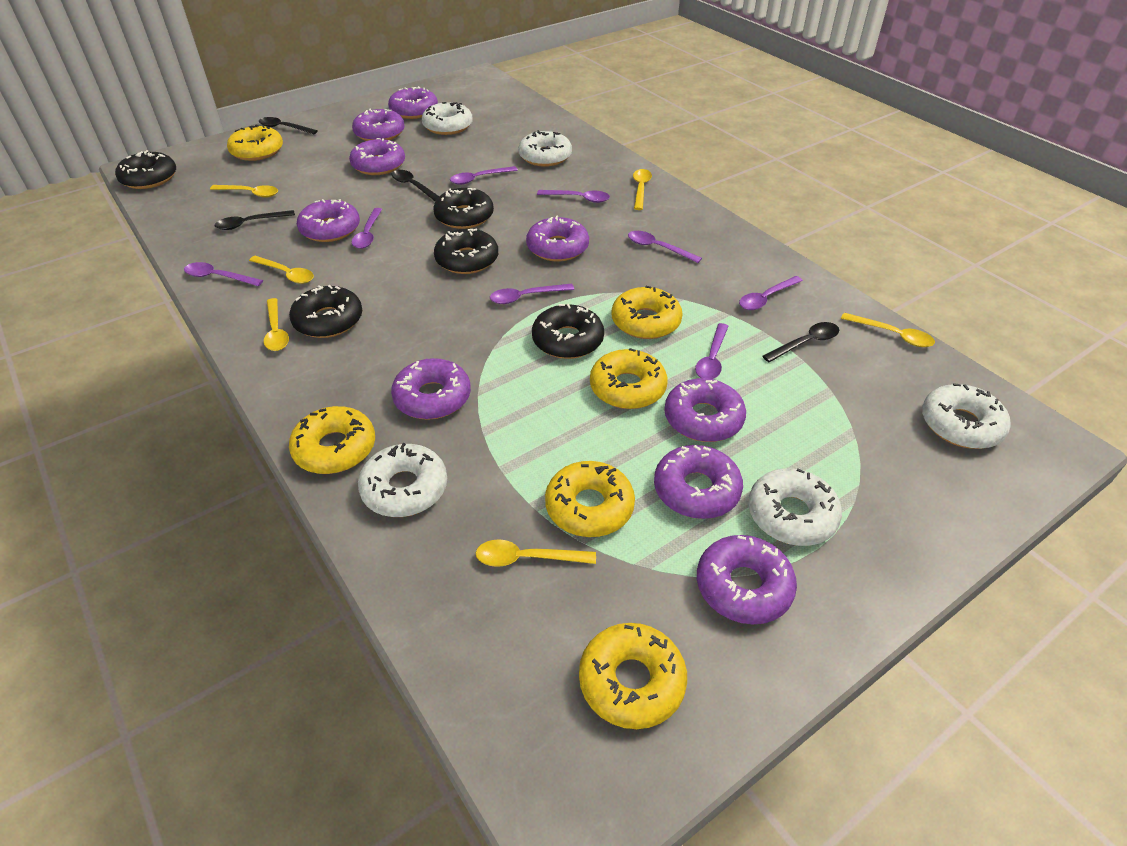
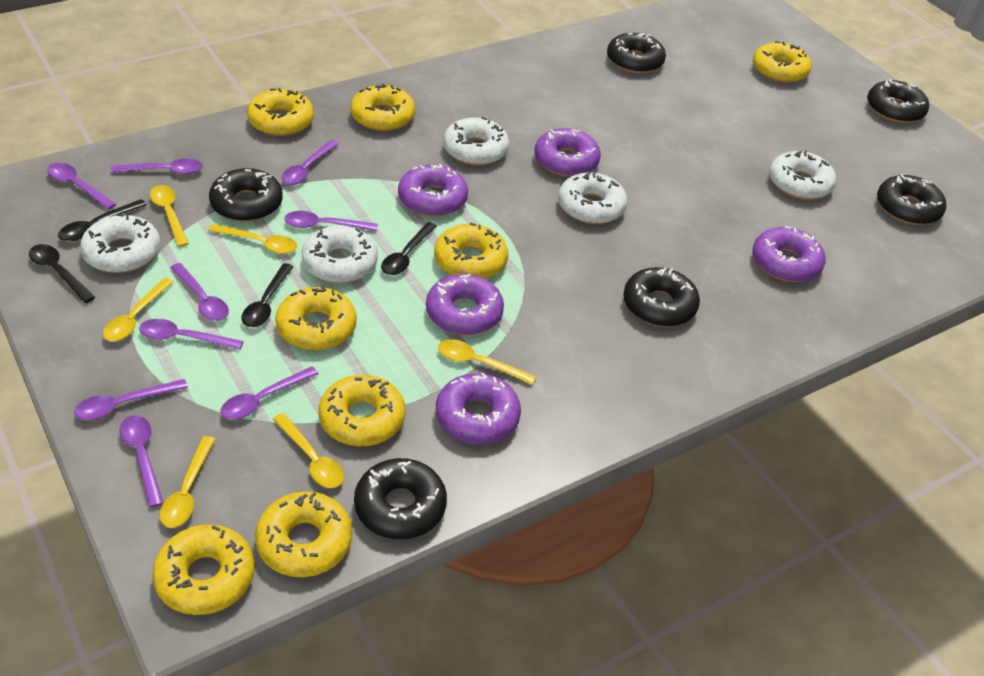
black donut: 5 -> 6
purple donut: 9 -> 5
purple spoon: 8 -> 9
yellow donut: 6 -> 8

